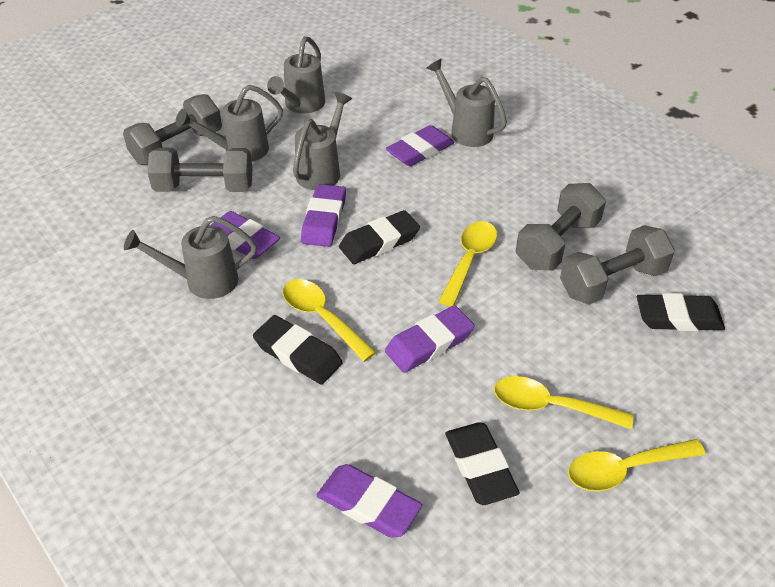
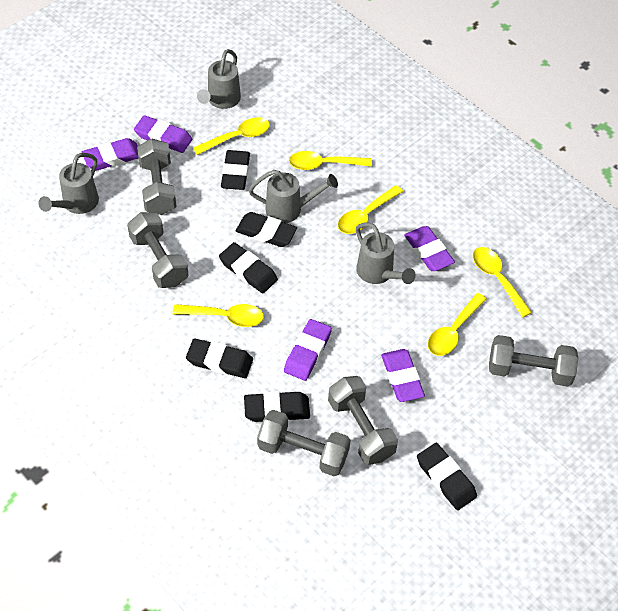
black eraser: 4 -> 6
grey dumbbell: 4 -> 5
grey watering can: 5 -> 4
yellow spoon: 4 -> 6

